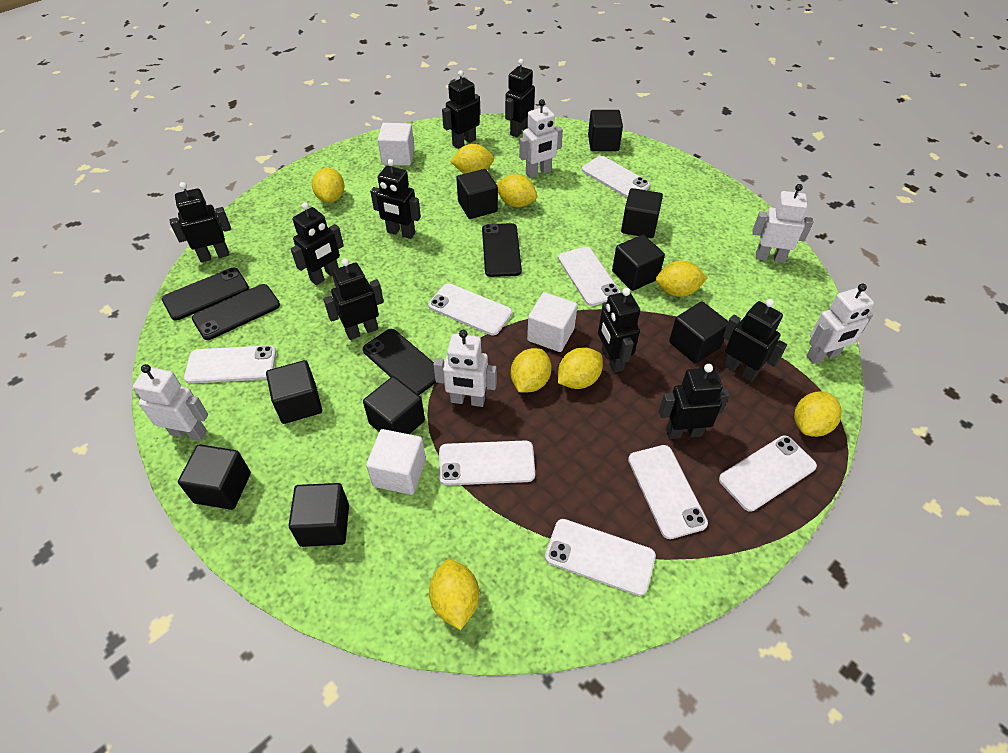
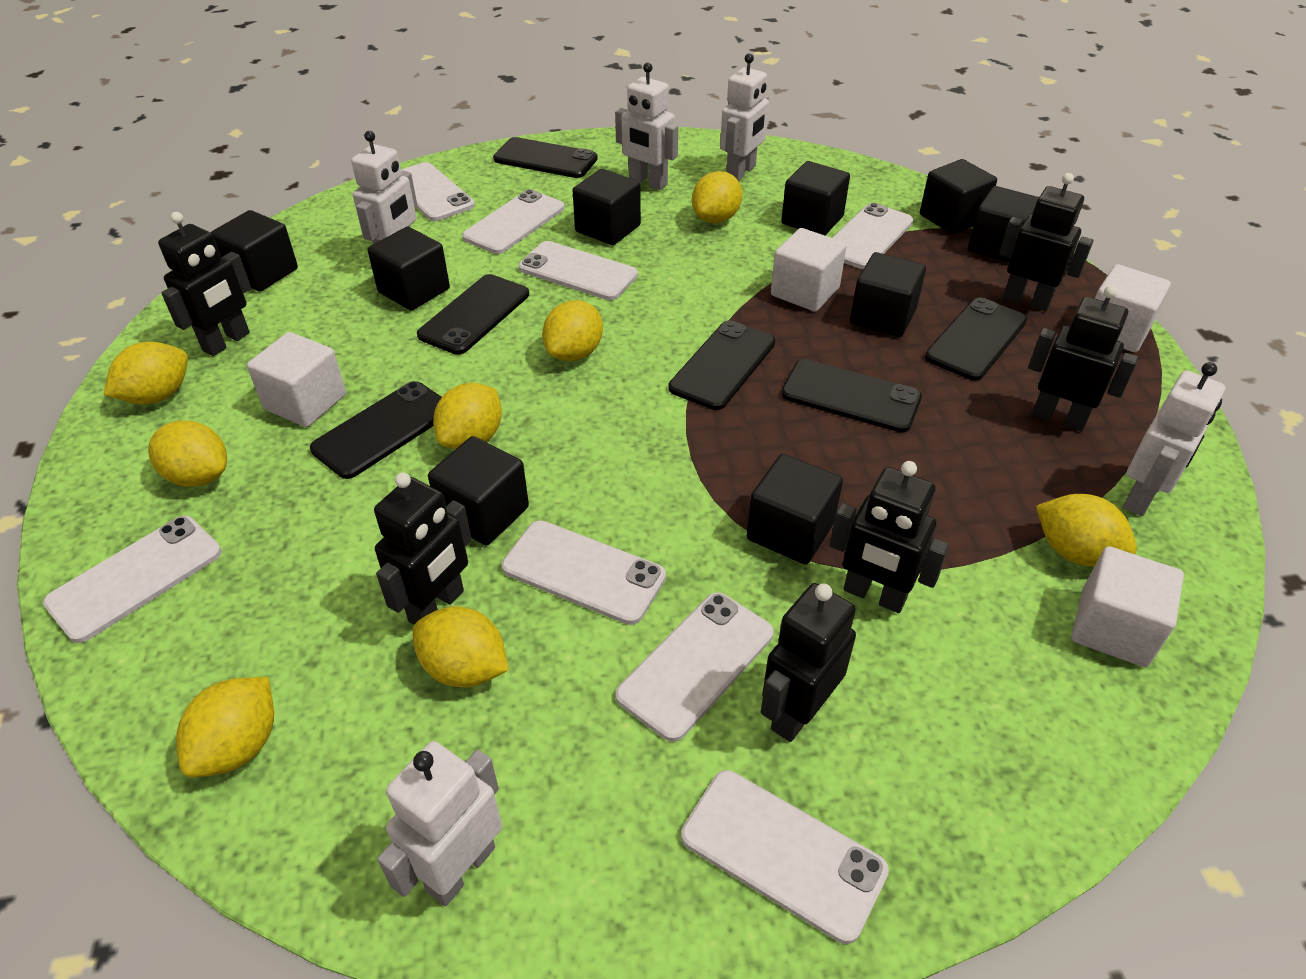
black phone: 4 -> 6
black robot: 9 -> 6
white cube: 3 -> 4

